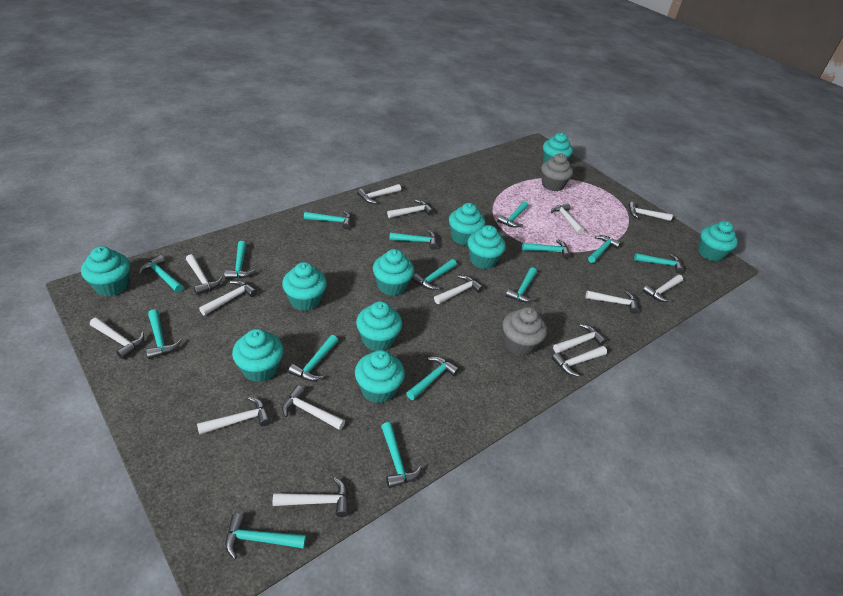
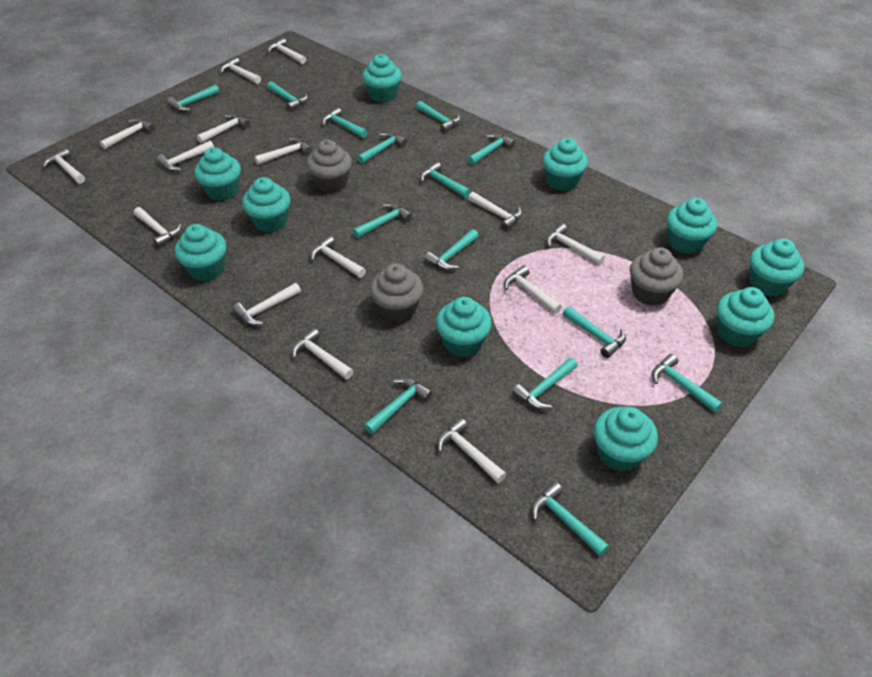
grey cupcake: 2 -> 3
turquoise hammer: 15 -> 14

